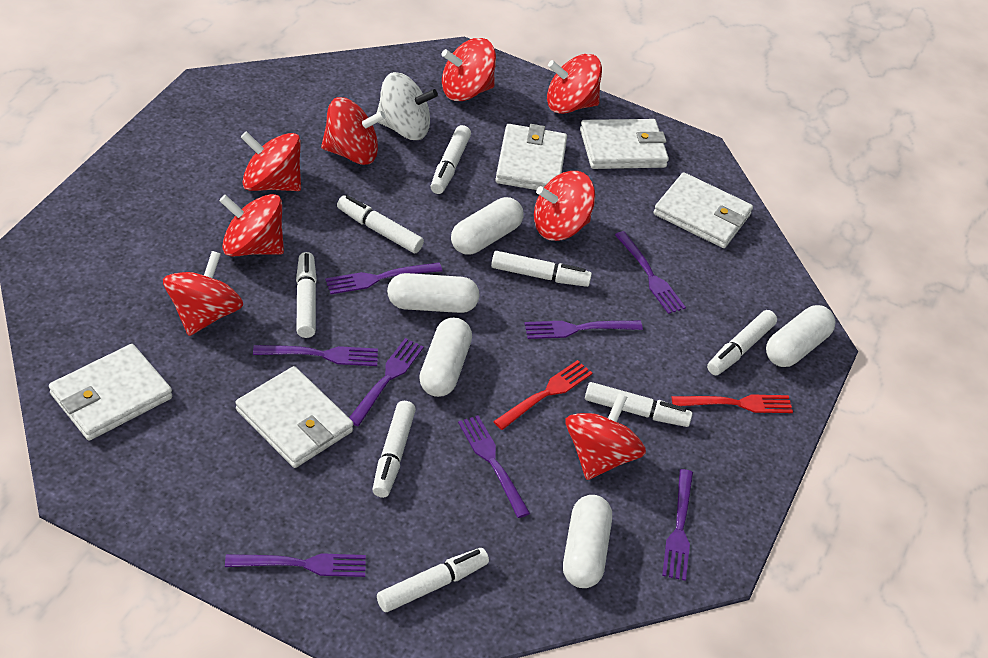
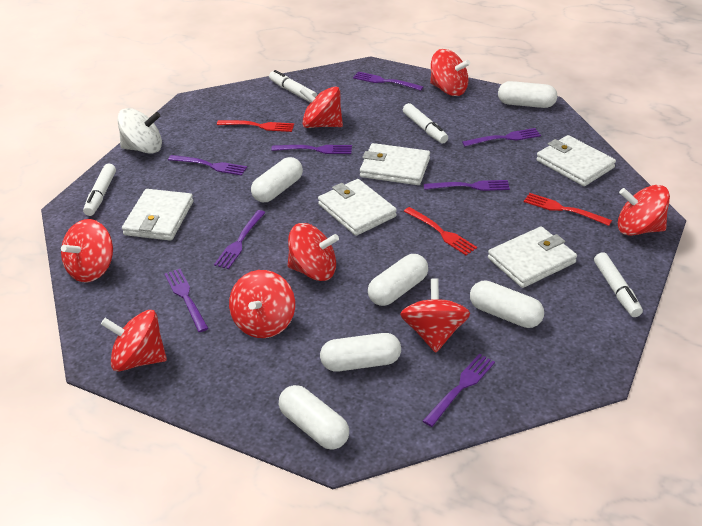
red fork: 2 -> 3
white capsule: 5 -> 6
white marker: 8 -> 4

